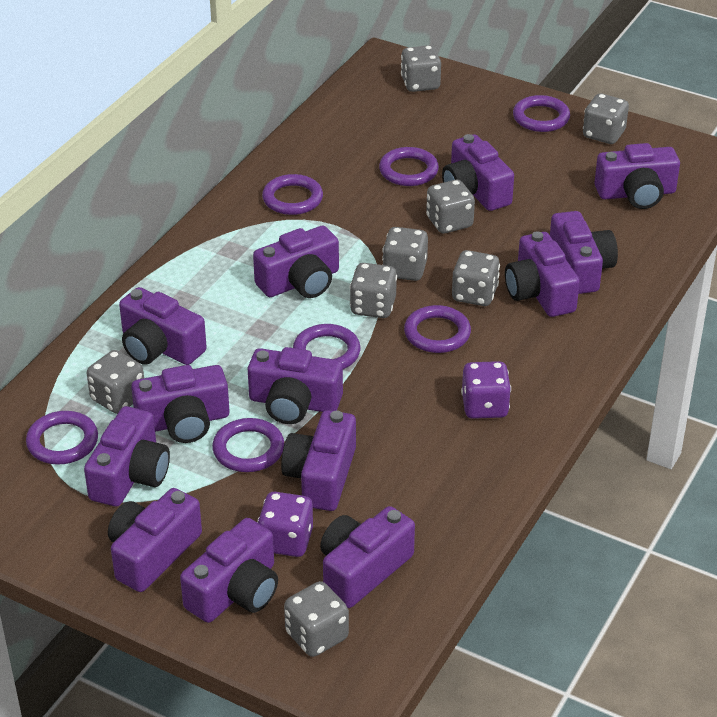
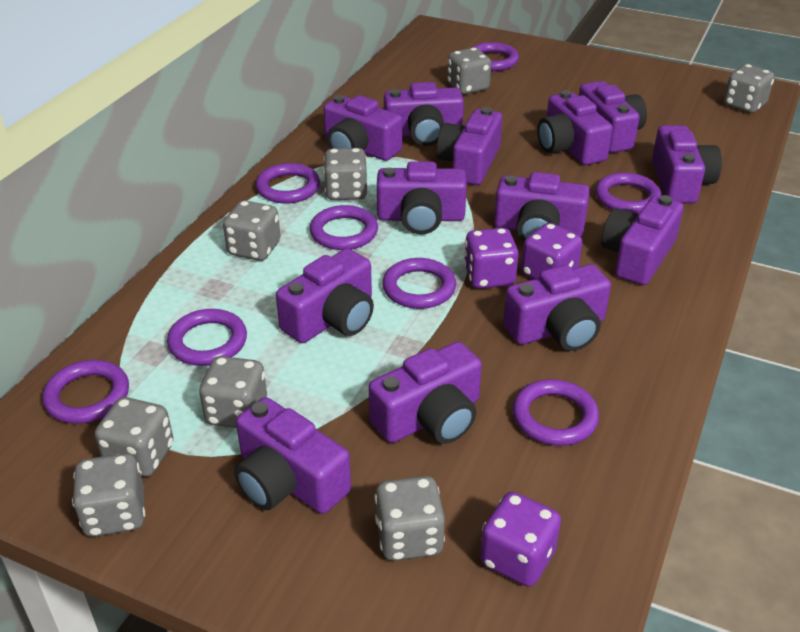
purple dice: 2 -> 3
purple ring: 7 -> 8

